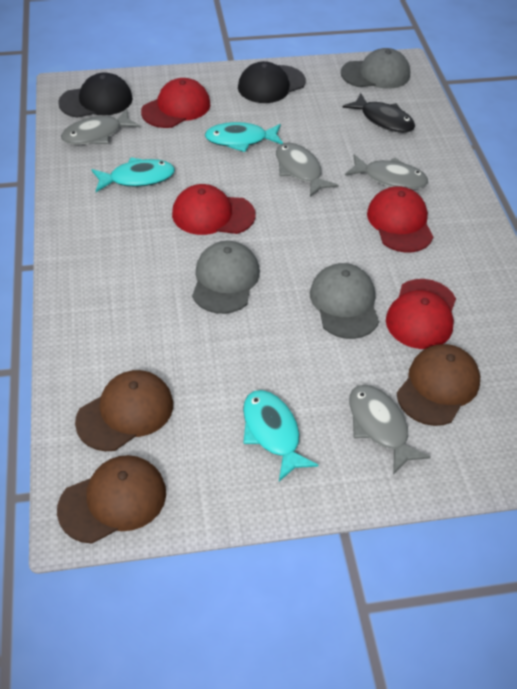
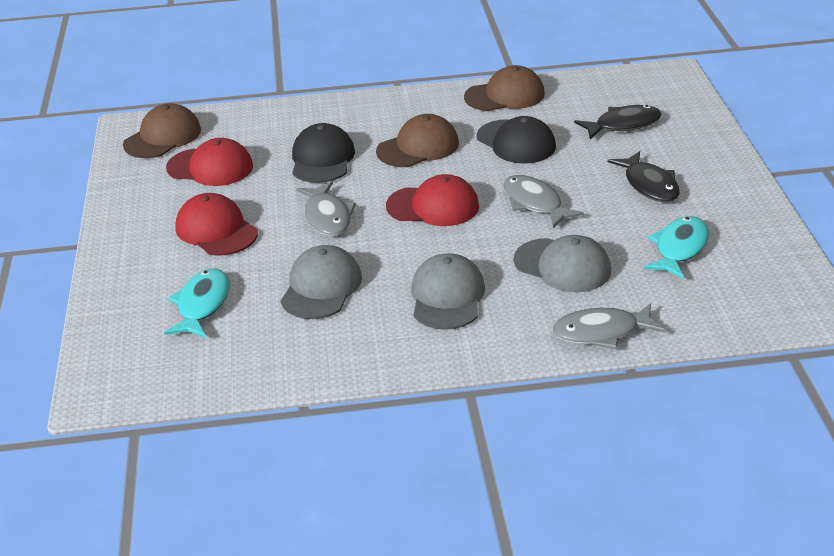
black fish: 1 -> 2
grey fish: 4 -> 3
red cap: 4 -> 3
turquoise fish: 3 -> 2

